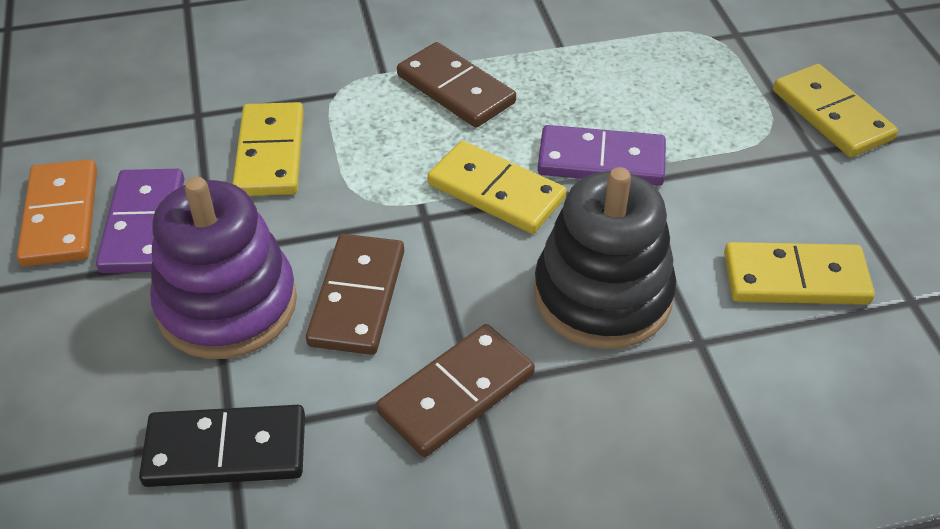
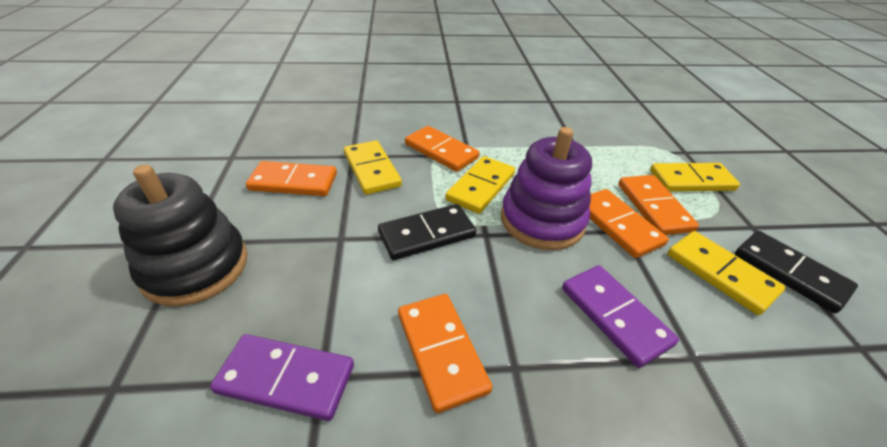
black domino: 1 -> 2
brown domino: 3 -> 0
orange domino: 1 -> 5

